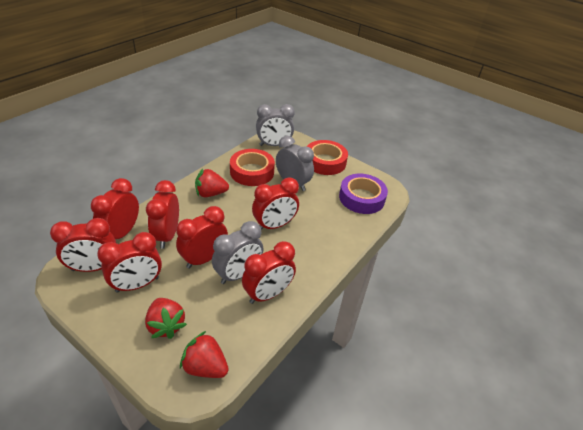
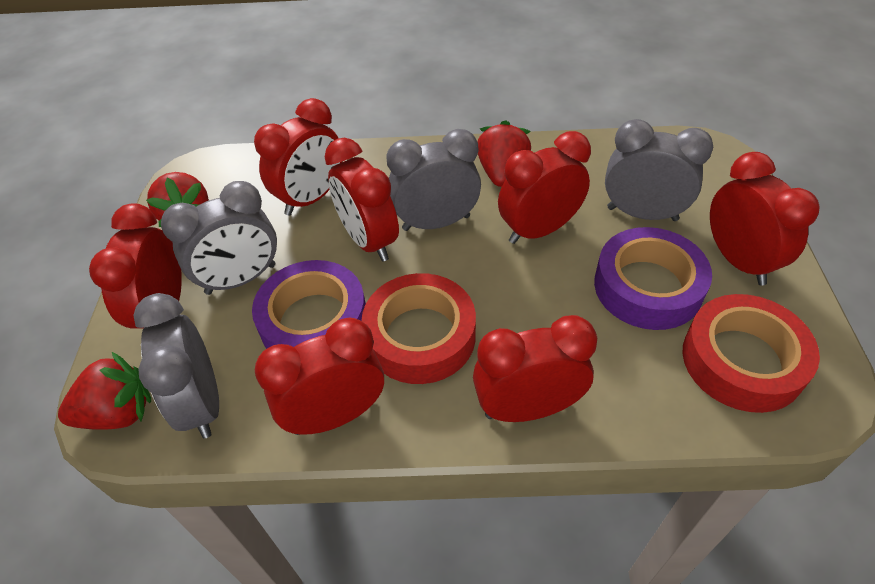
grey clock: 3 -> 4
purple tape: 1 -> 2

